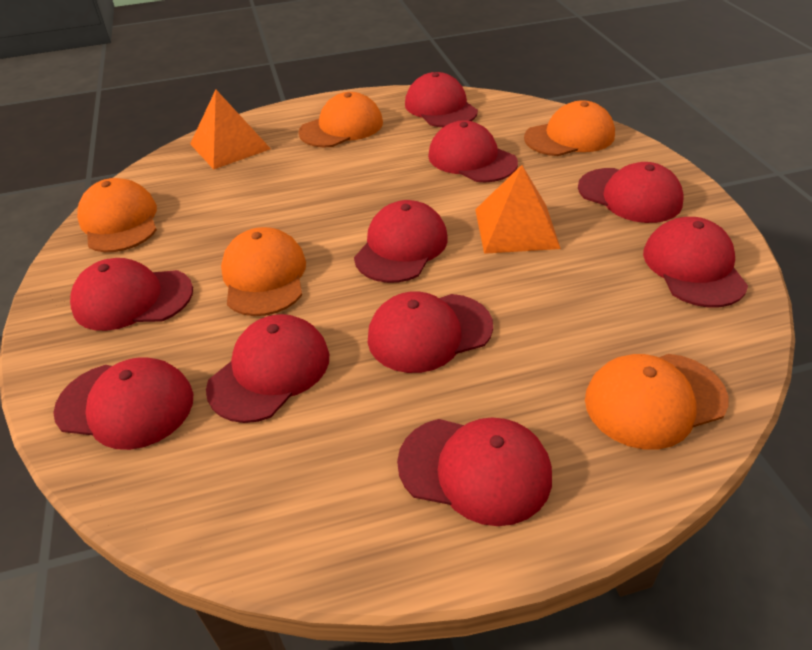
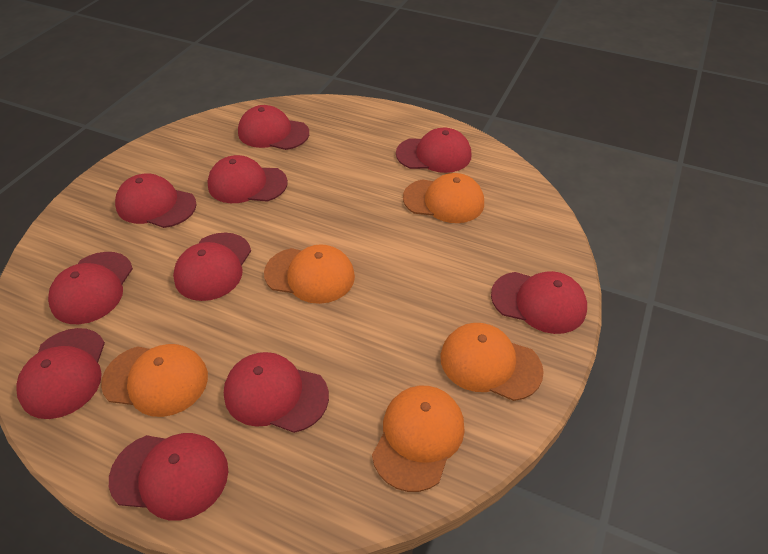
orange pyramid: 2 -> 0

